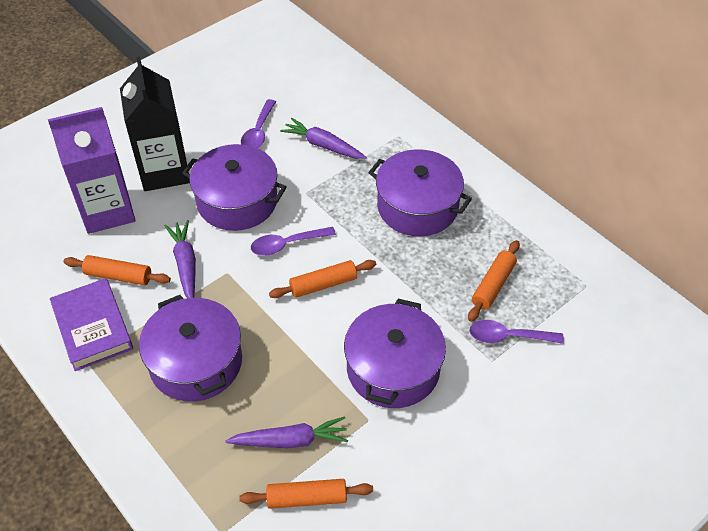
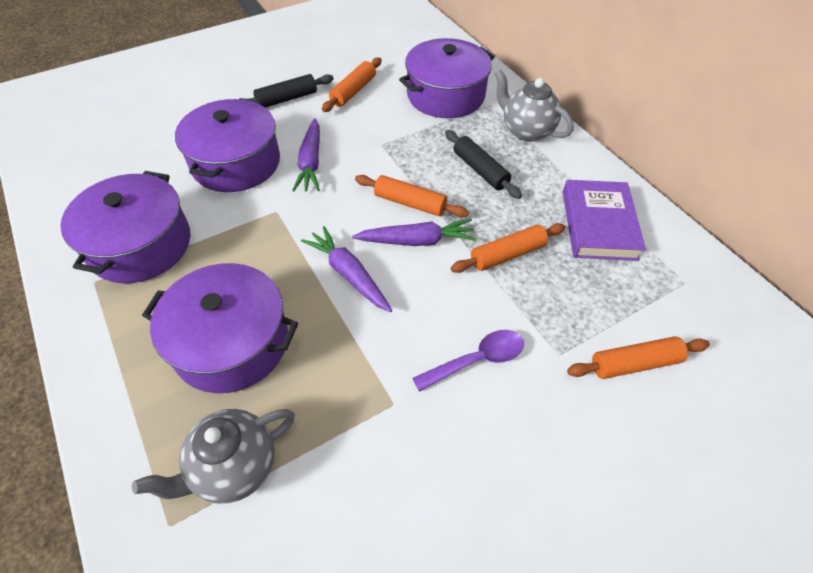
black carton: 1 -> 0
black rolling pin: 0 -> 2
grey teapot: 0 -> 2
purple carton: 1 -> 0
purple spoon: 3 -> 1

